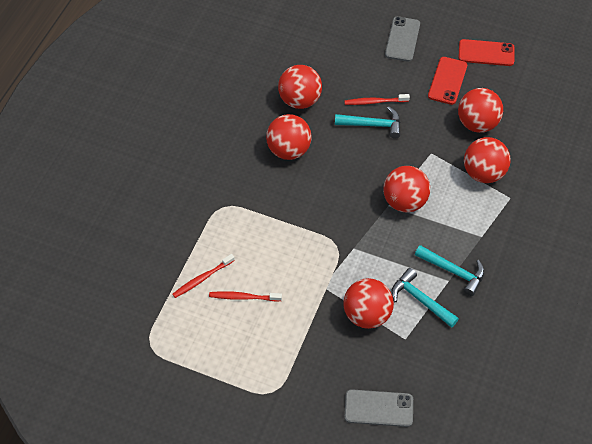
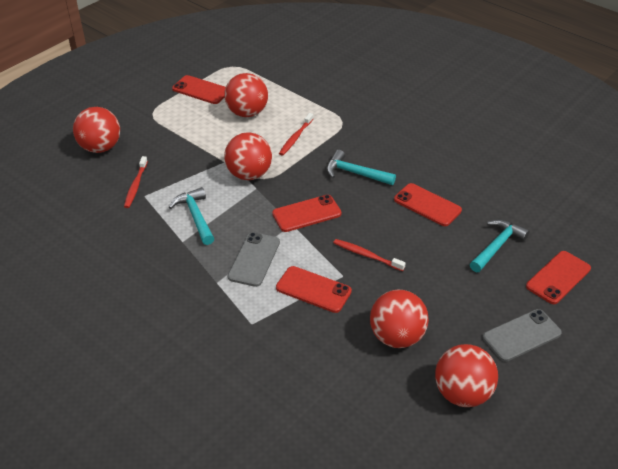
red ball: 6 -> 5
red phone: 2 -> 5

